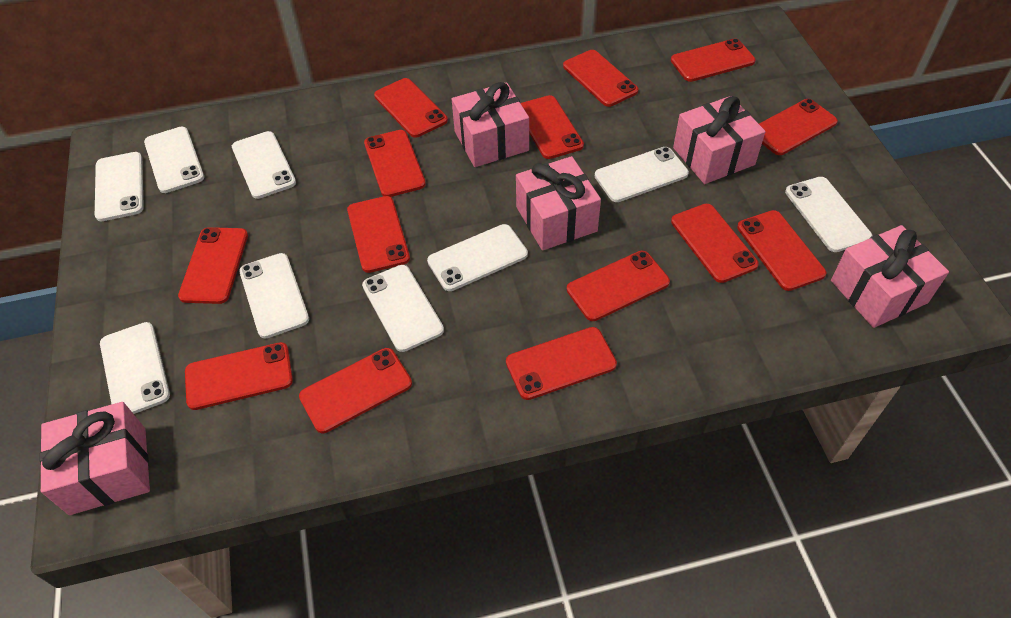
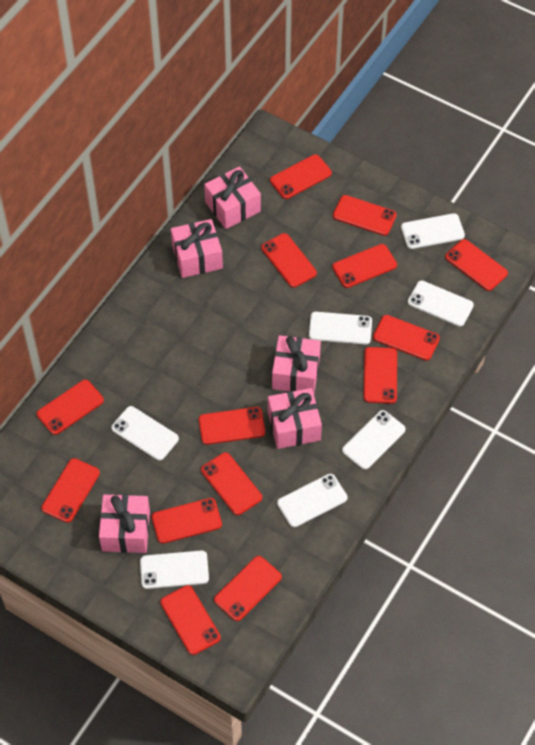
white phone: 9 -> 7

